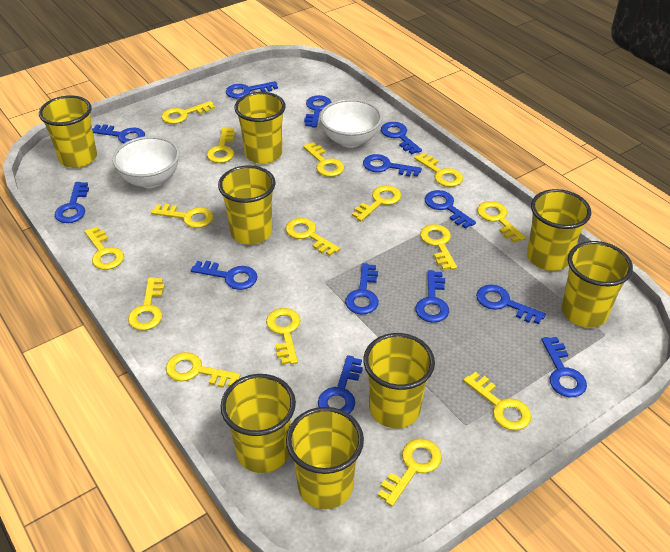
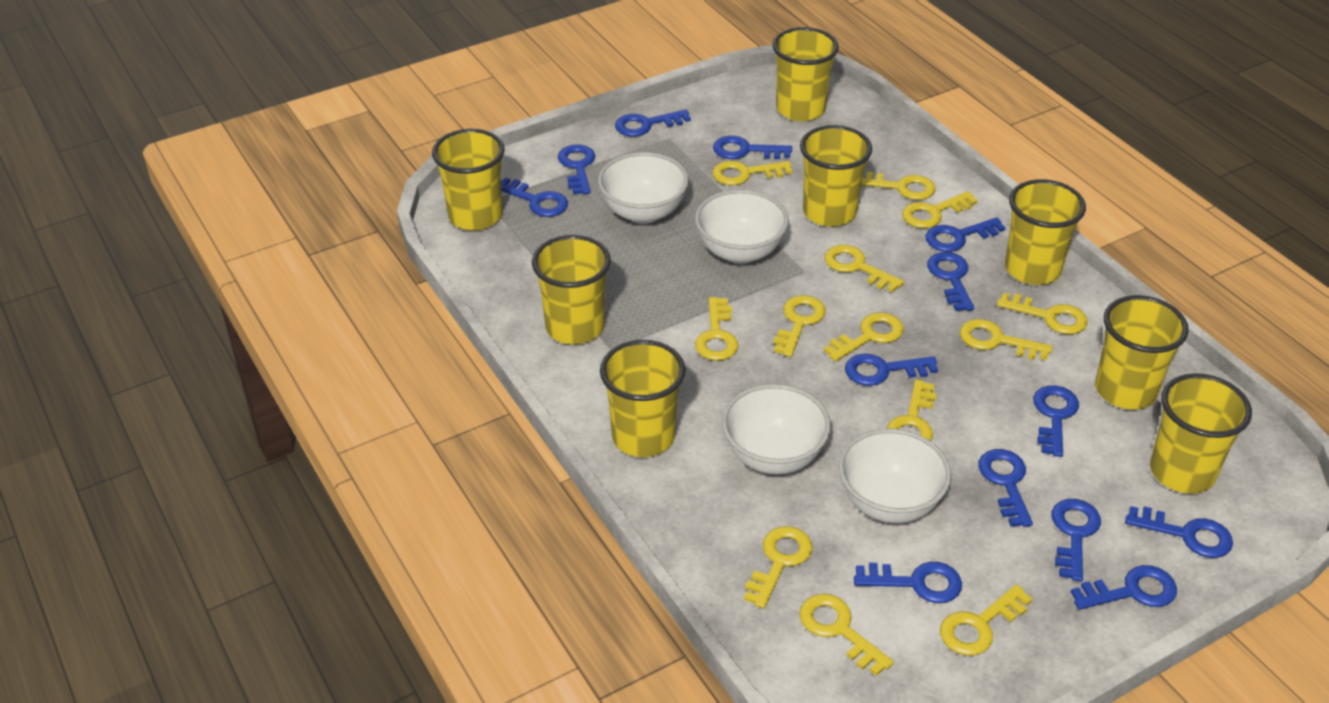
white bowl: 2 -> 4
yellow key: 15 -> 13

